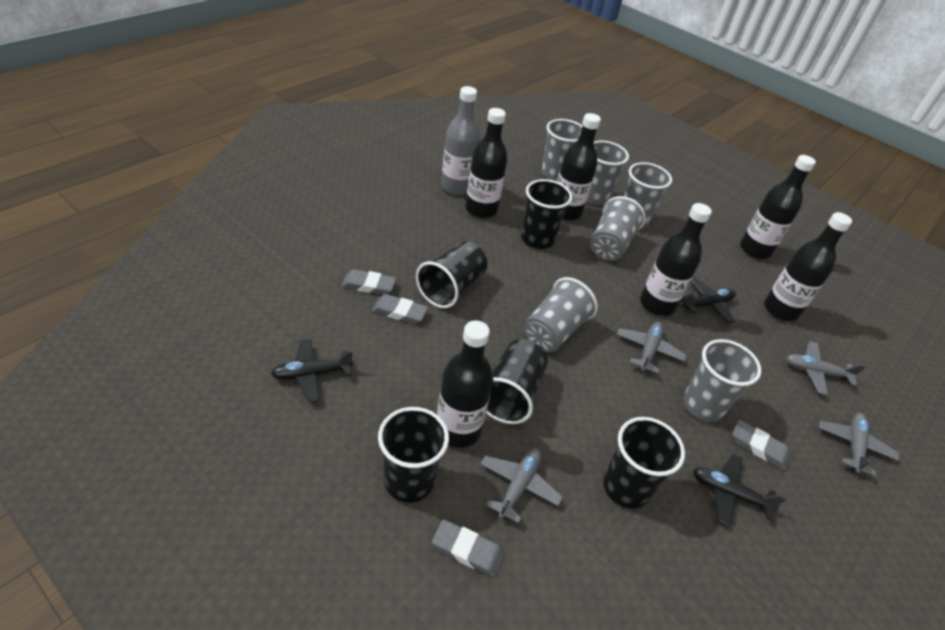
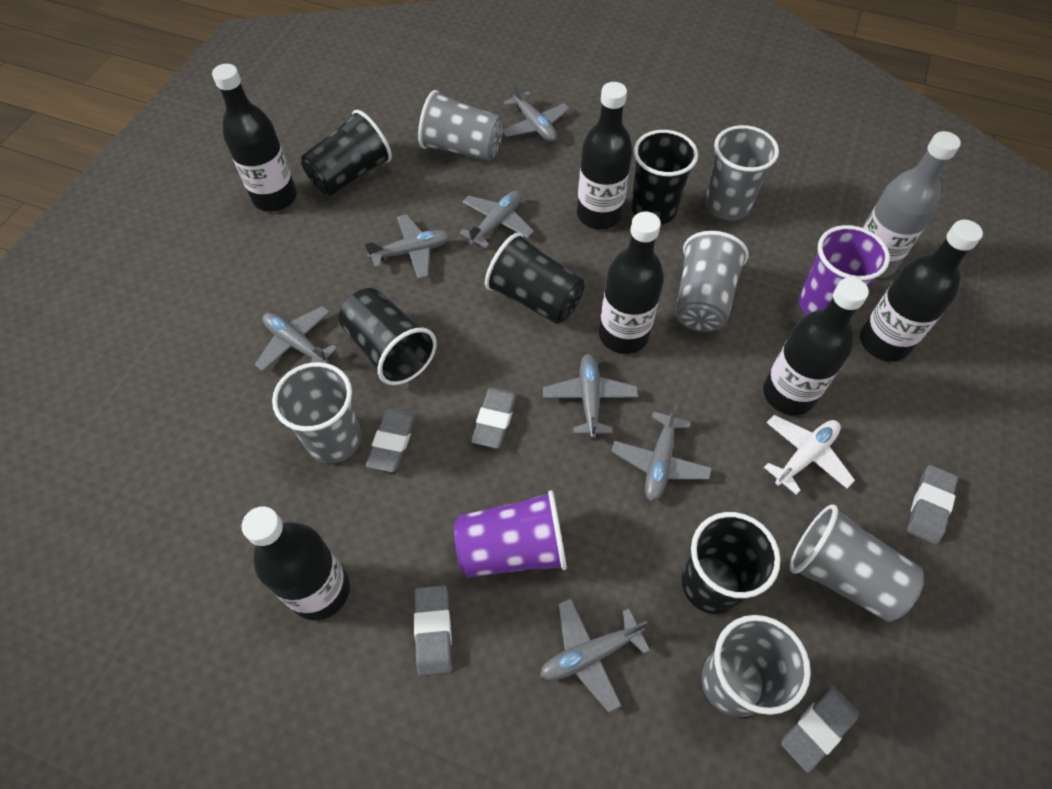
black plane: 3 -> 0
grey eraser: 4 -> 5
grey plane: 4 -> 7
purple cup: 0 -> 2
white plane: 0 -> 1

